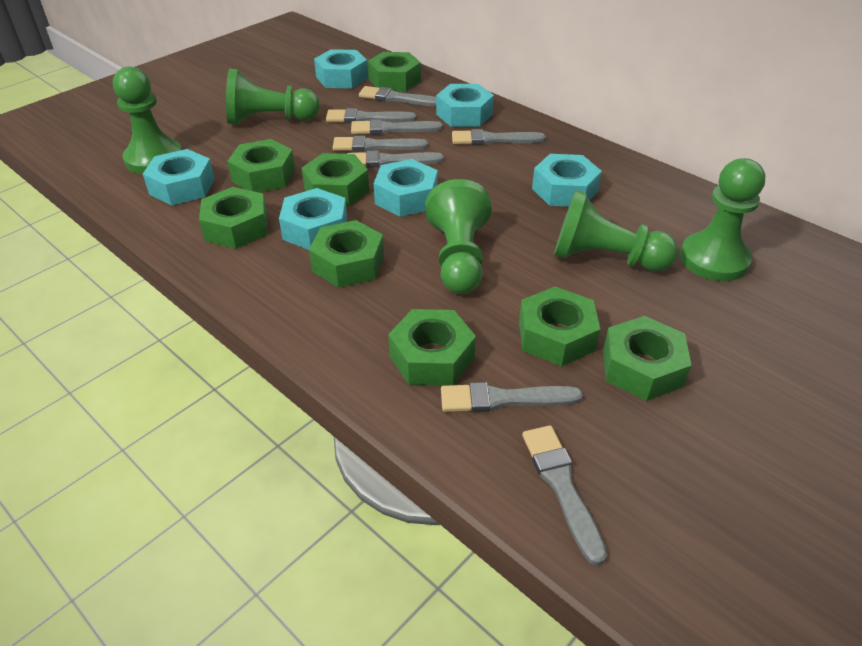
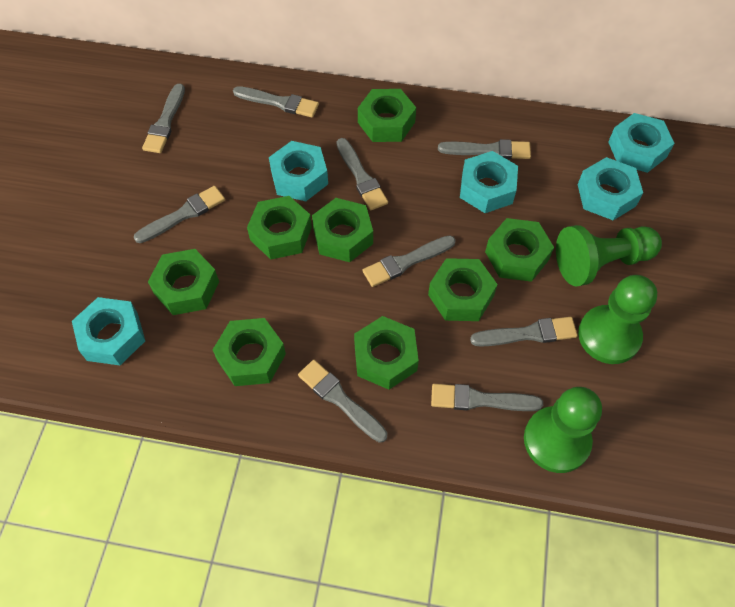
green pawn: 5 -> 3
grey brush: 8 -> 9
turquoise nut: 6 -> 5

